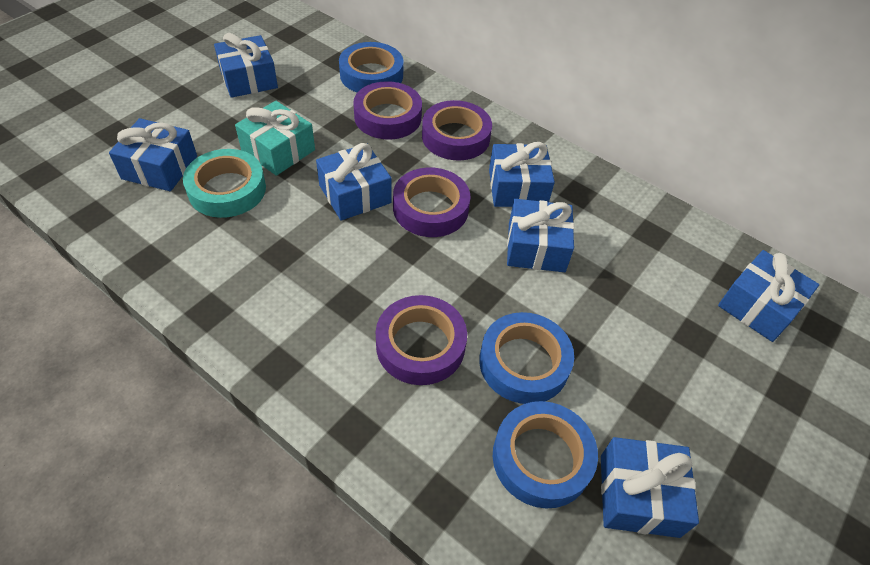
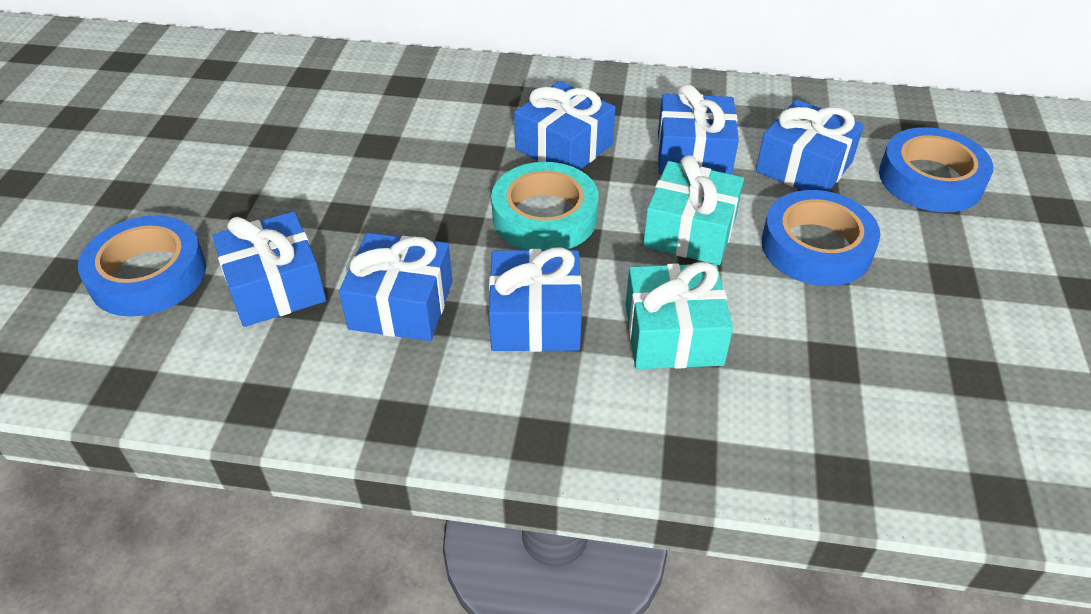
blue gift: 7 -> 6
purple tape: 4 -> 0
turquoise gift: 1 -> 2

